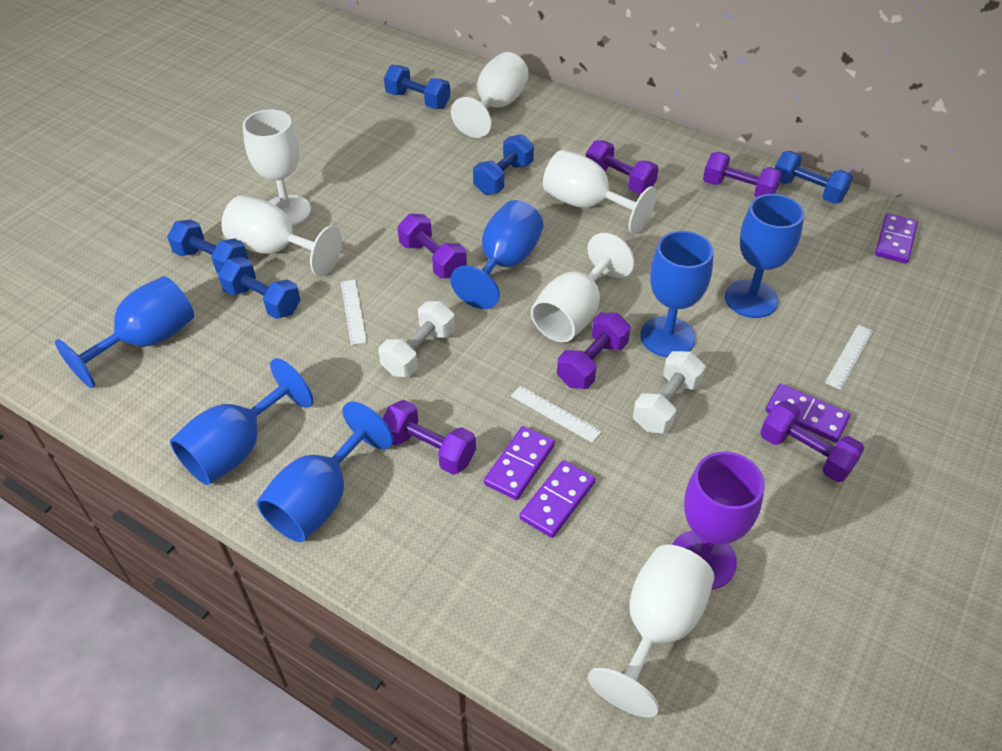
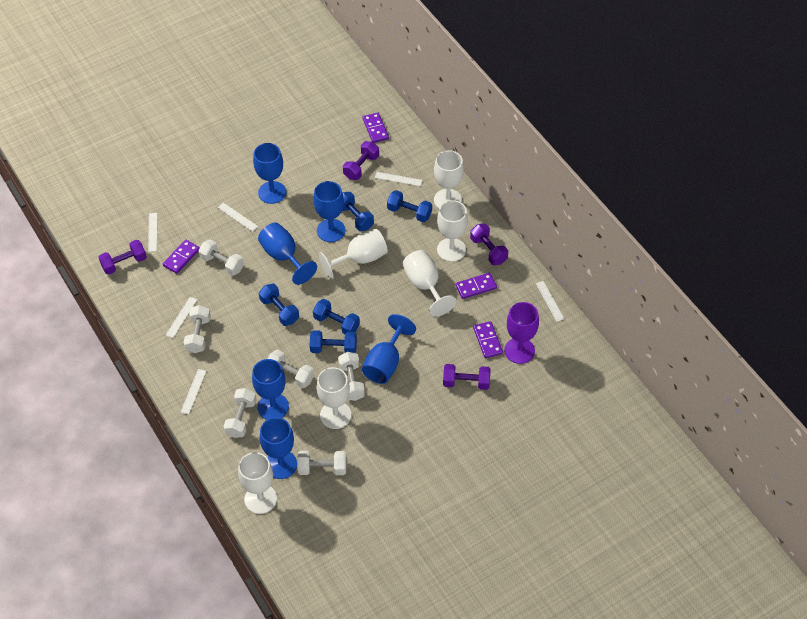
purple dumbbell: 6 -> 4
white dumbbell: 2 -> 6
white ruler: 3 -> 6

